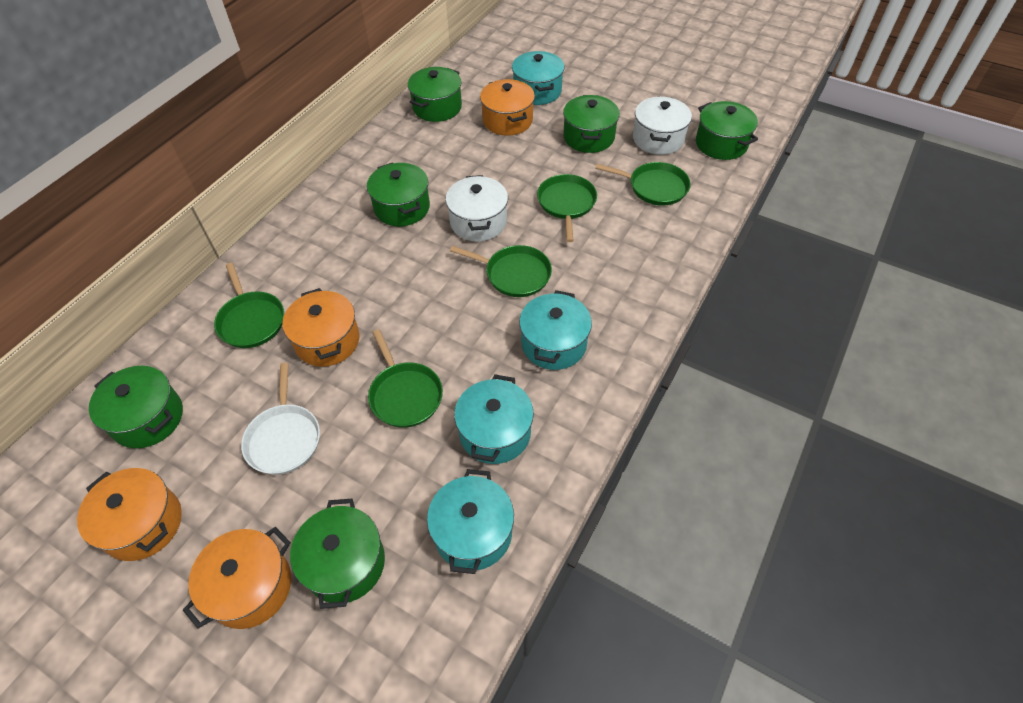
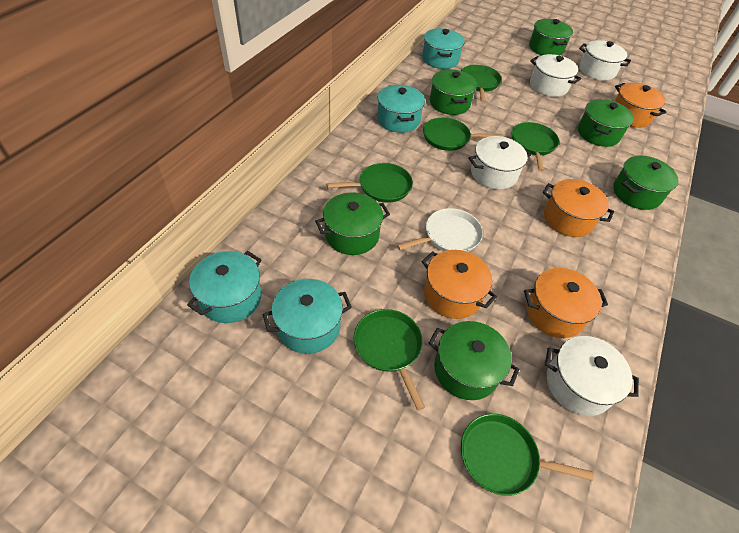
green pan: 5 -> 6
white pot: 2 -> 4

